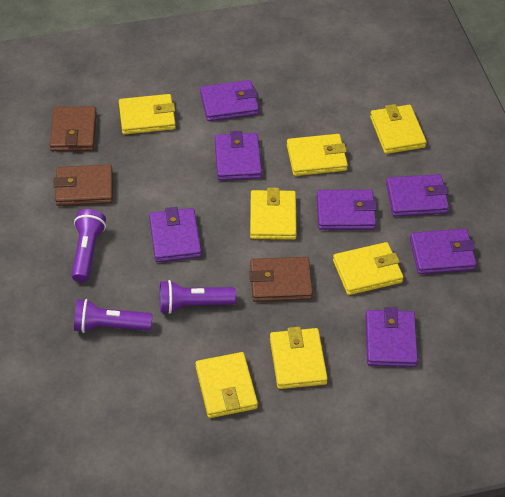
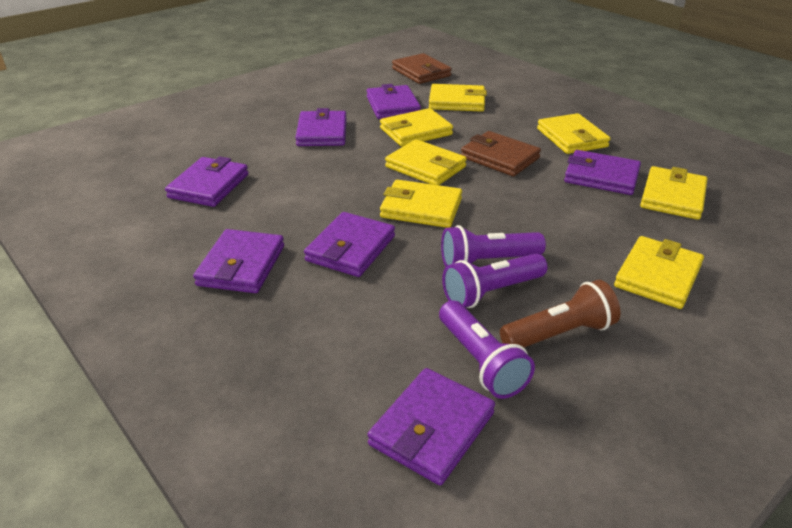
brown flashlight: 0 -> 1
brown wallet: 3 -> 2

